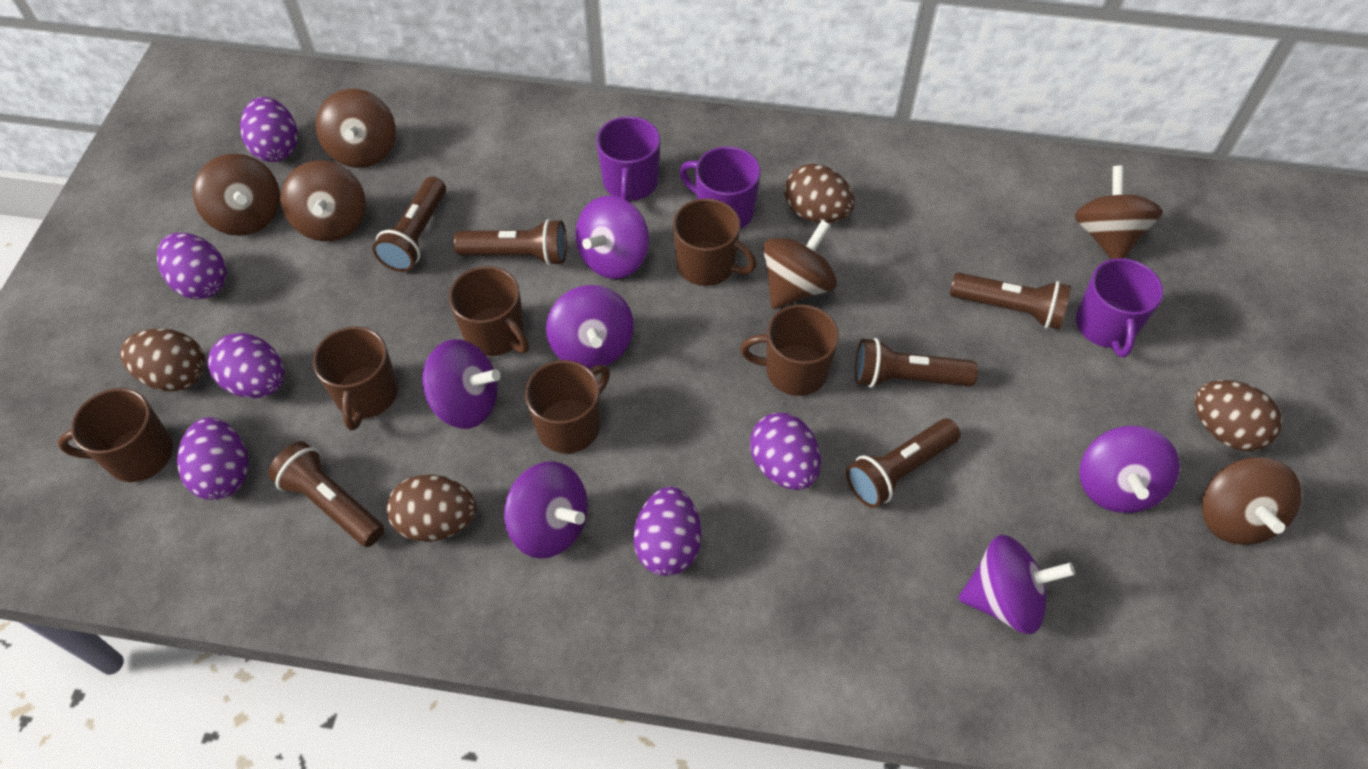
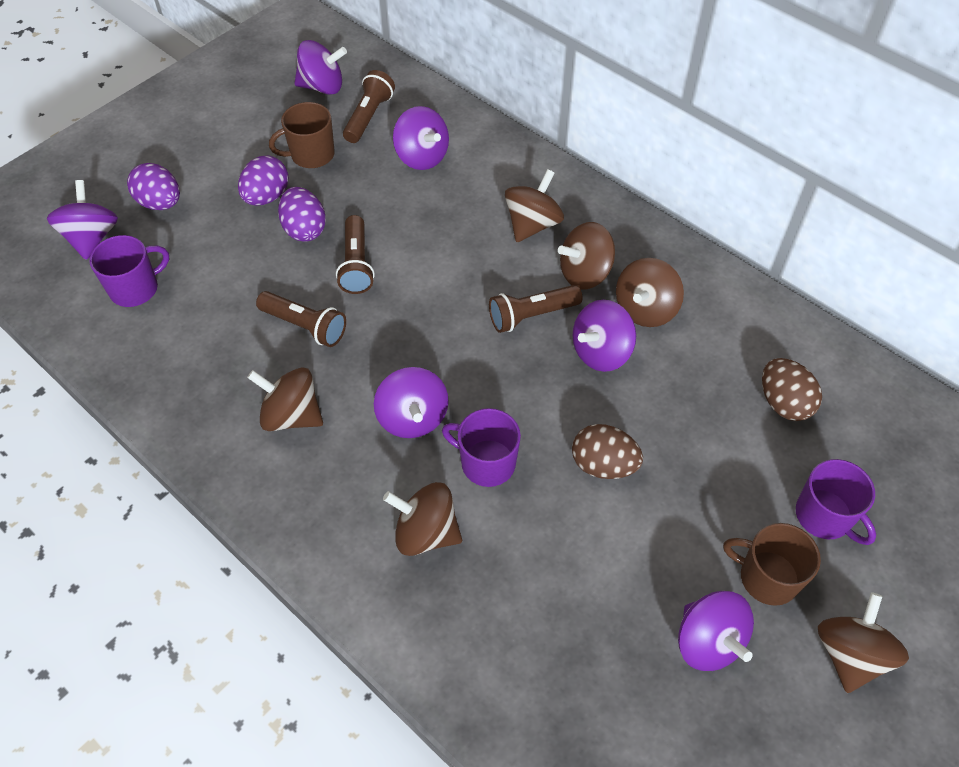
brown egg: 4 -> 2
brown flashlight: 6 -> 4
brown mug: 6 -> 2
purple egg: 6 -> 3

